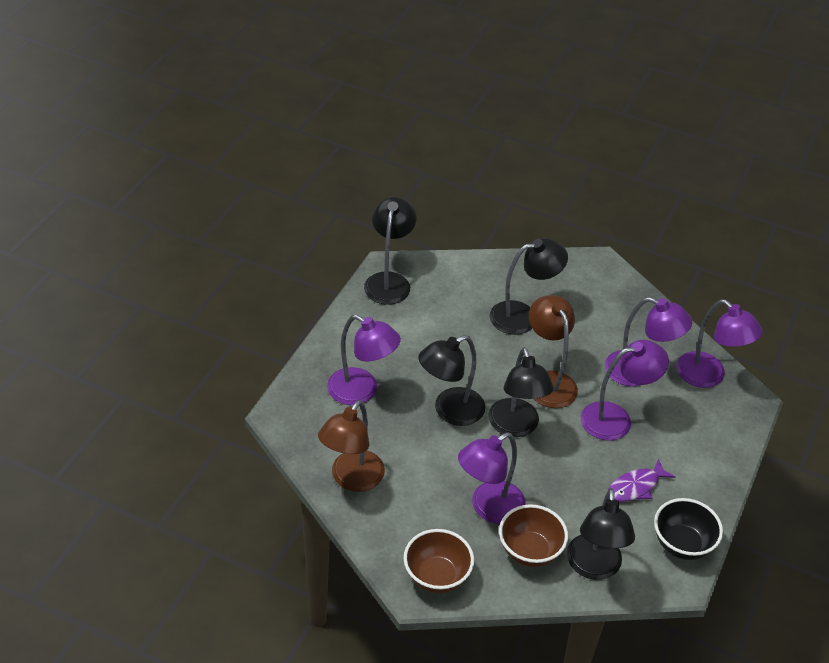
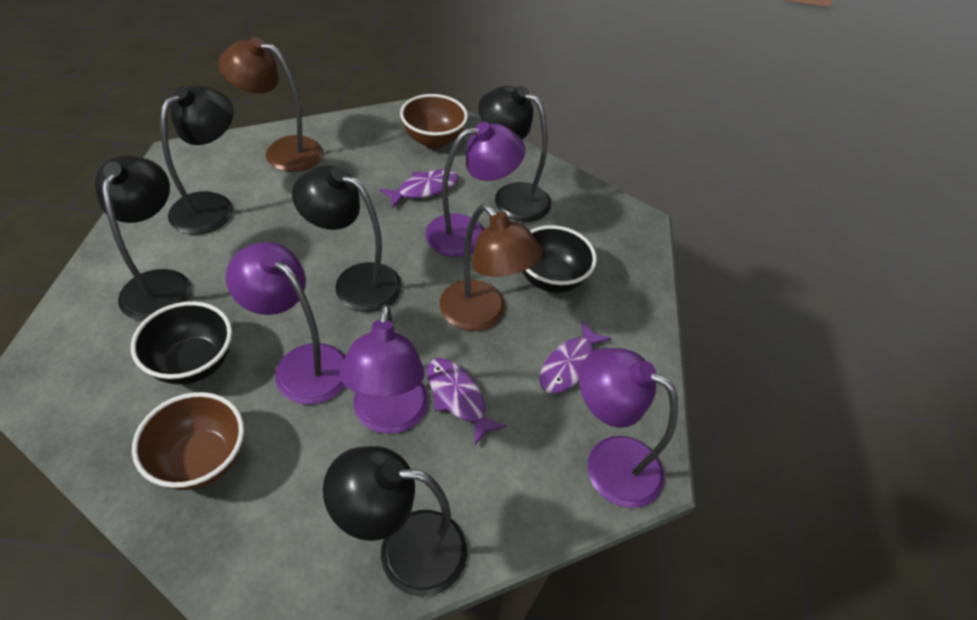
black bowl: 1 -> 2
purple fish: 1 -> 3
purple lamp: 5 -> 4

